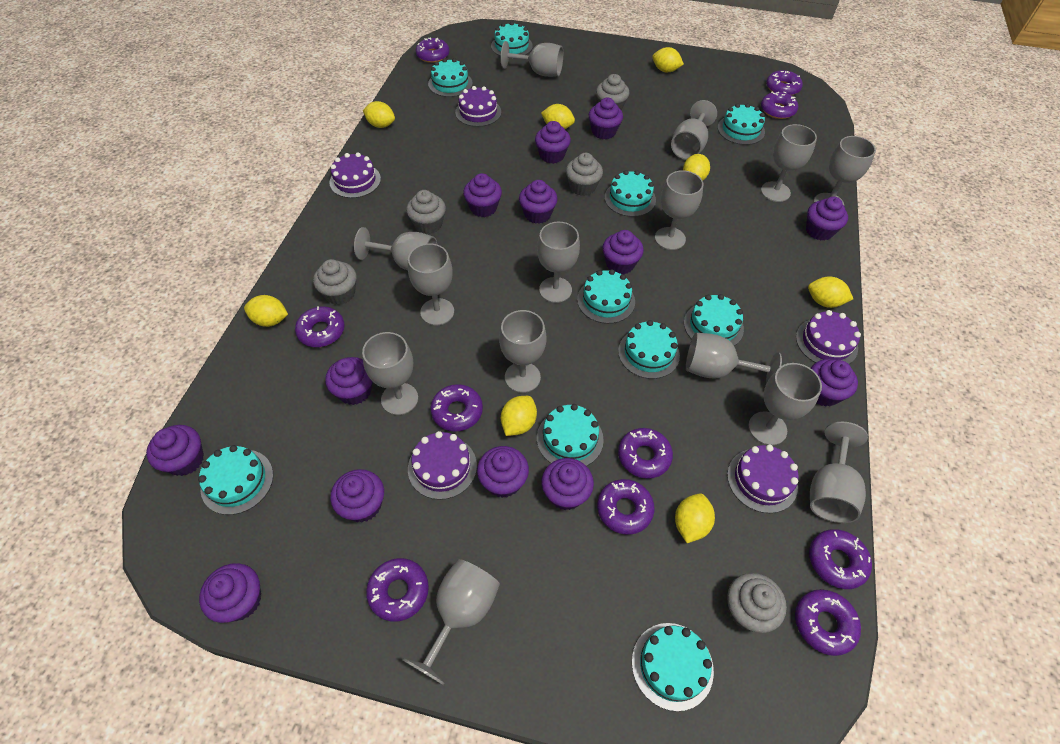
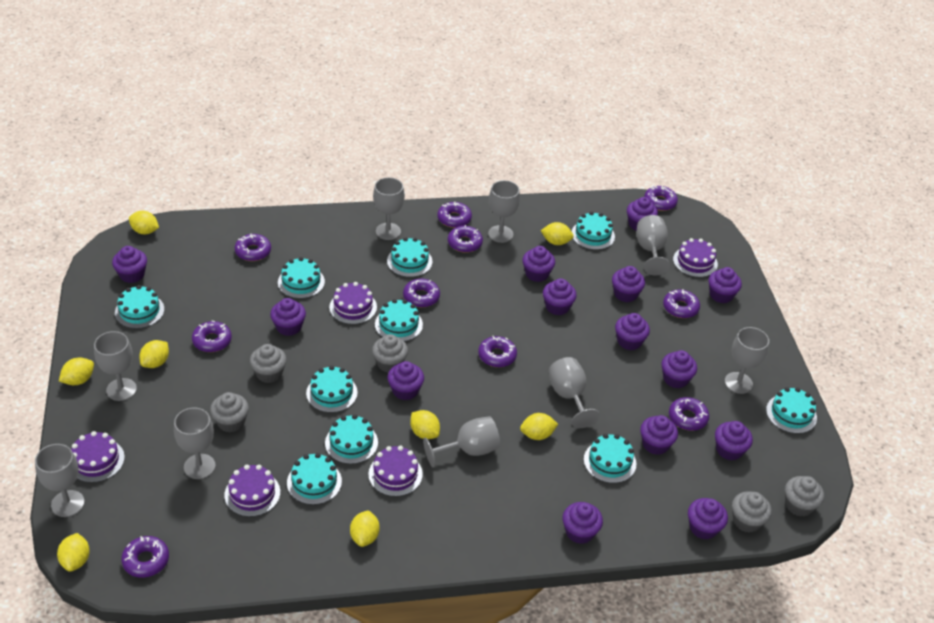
grey goblet: 14 -> 9
purple cupcake: 13 -> 14

